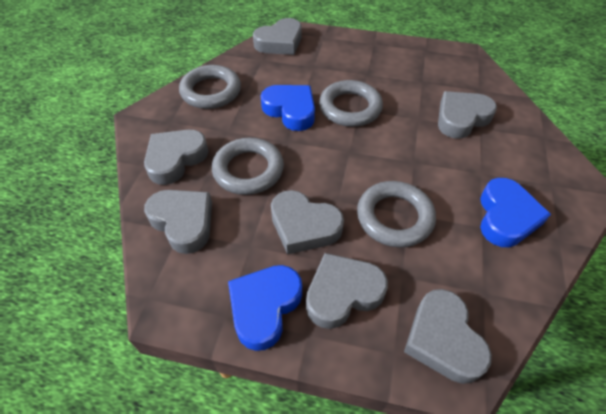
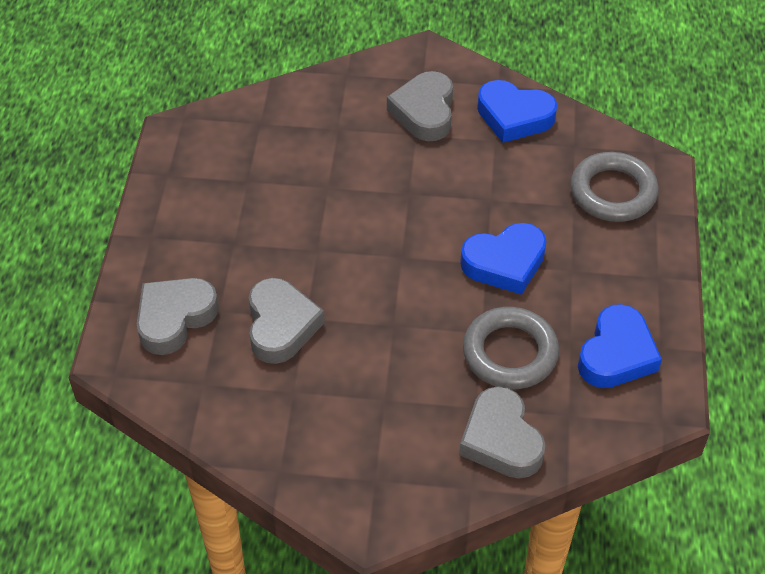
grey heart: 7 -> 4
grey ring: 4 -> 2

